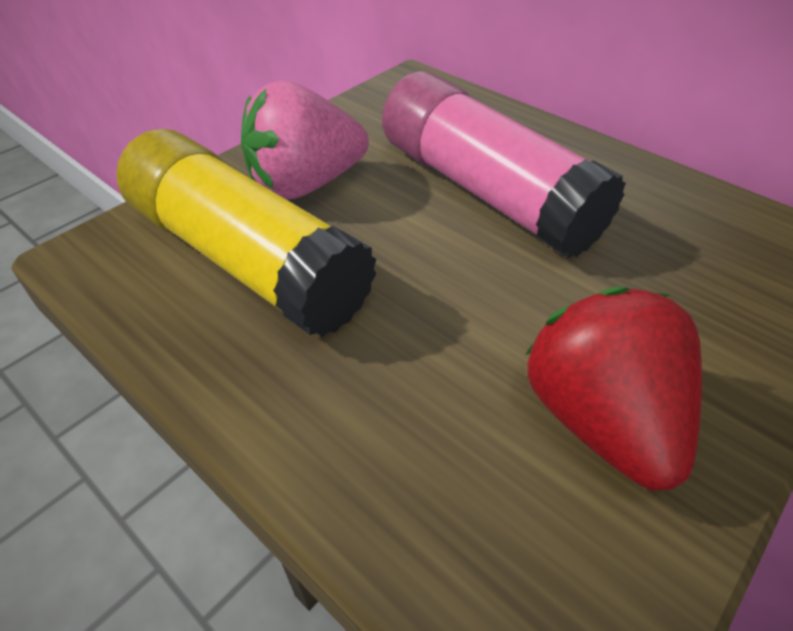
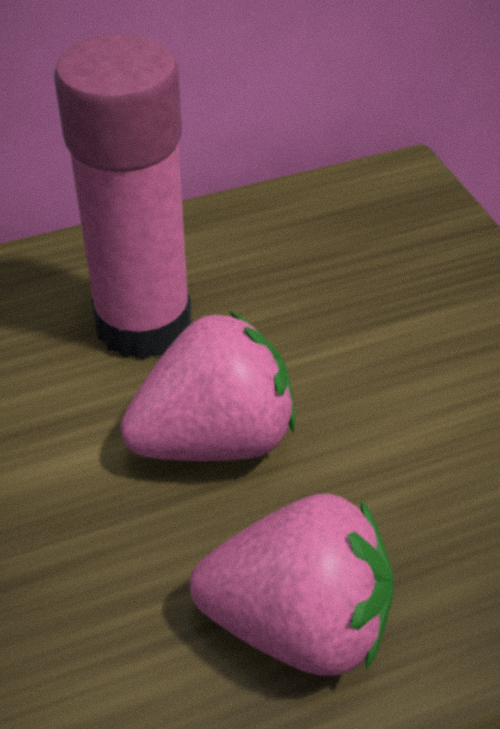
pink strawberry: 1 -> 2
red strawberry: 1 -> 0
yellow glue stick: 1 -> 0

